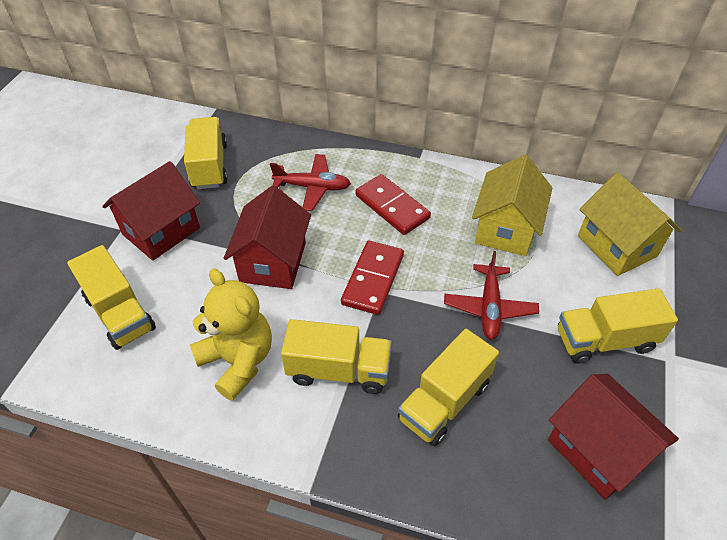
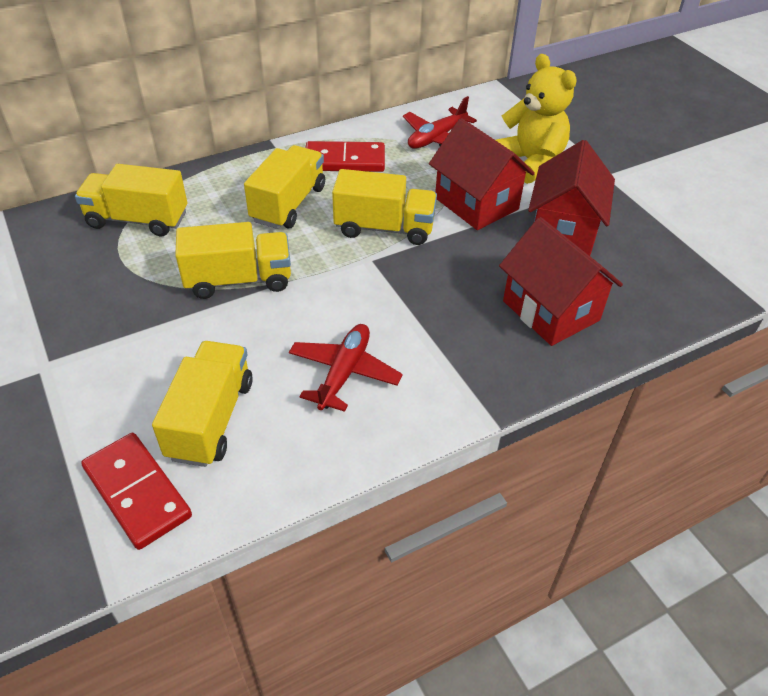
yellow house: 2 -> 0

